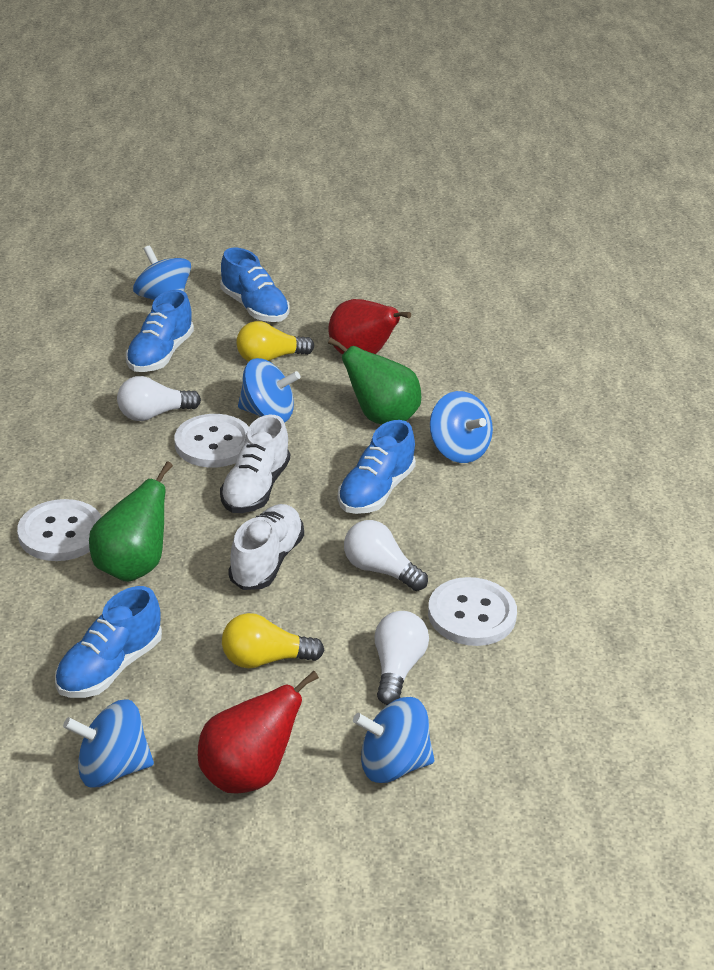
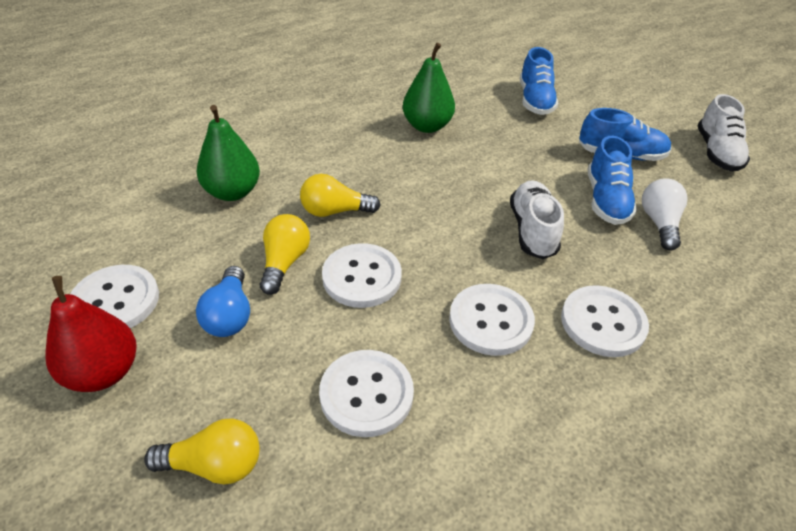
blue light bulb: 0 -> 1
blue shoe: 4 -> 3
blue spinning top: 5 -> 0
red pear: 2 -> 1
white button: 3 -> 5
white light bulb: 3 -> 1
yellow light bulb: 2 -> 3

